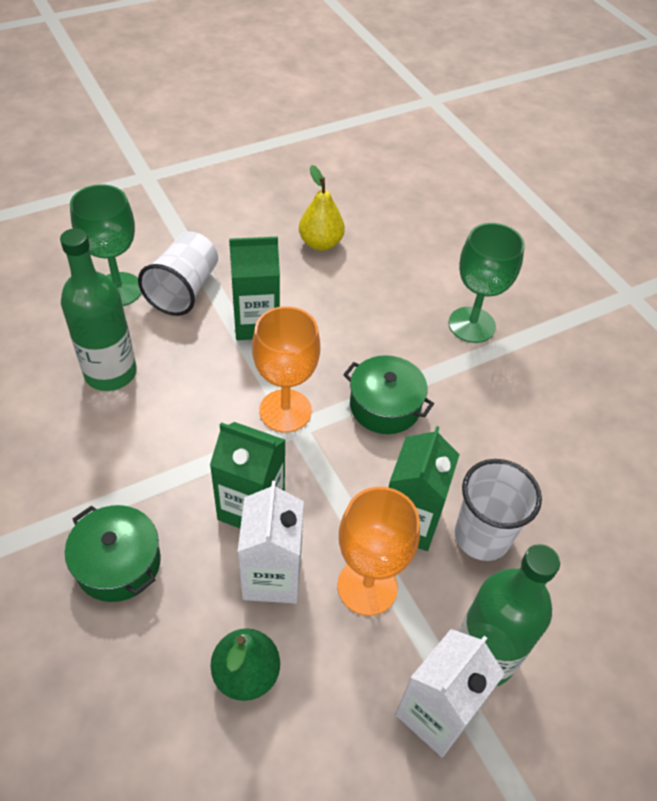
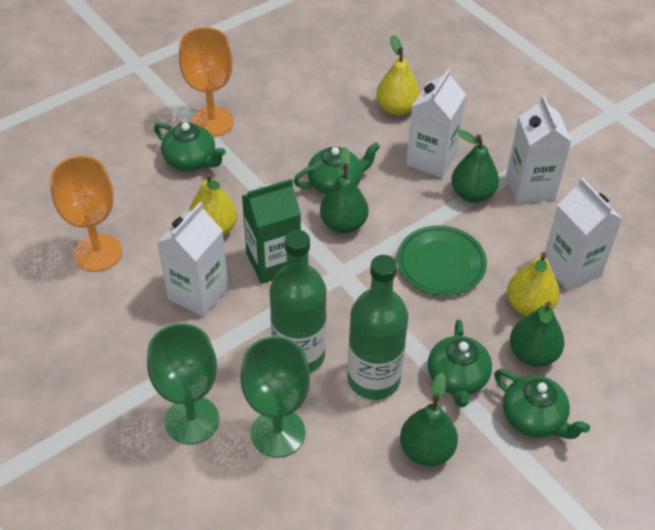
green carton: 3 -> 1
green pear: 1 -> 4
green plate: 0 -> 1
green pot: 2 -> 0
green teapot: 0 -> 4
white carton: 2 -> 4
white cup: 2 -> 0
yellow pear: 1 -> 3

